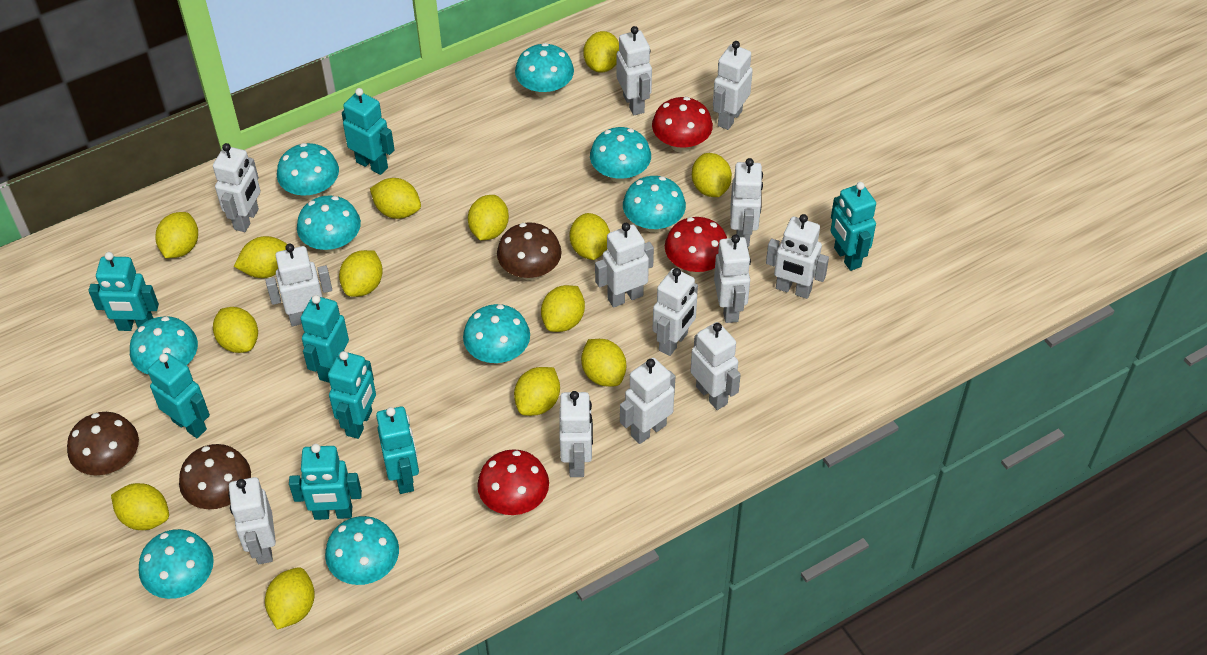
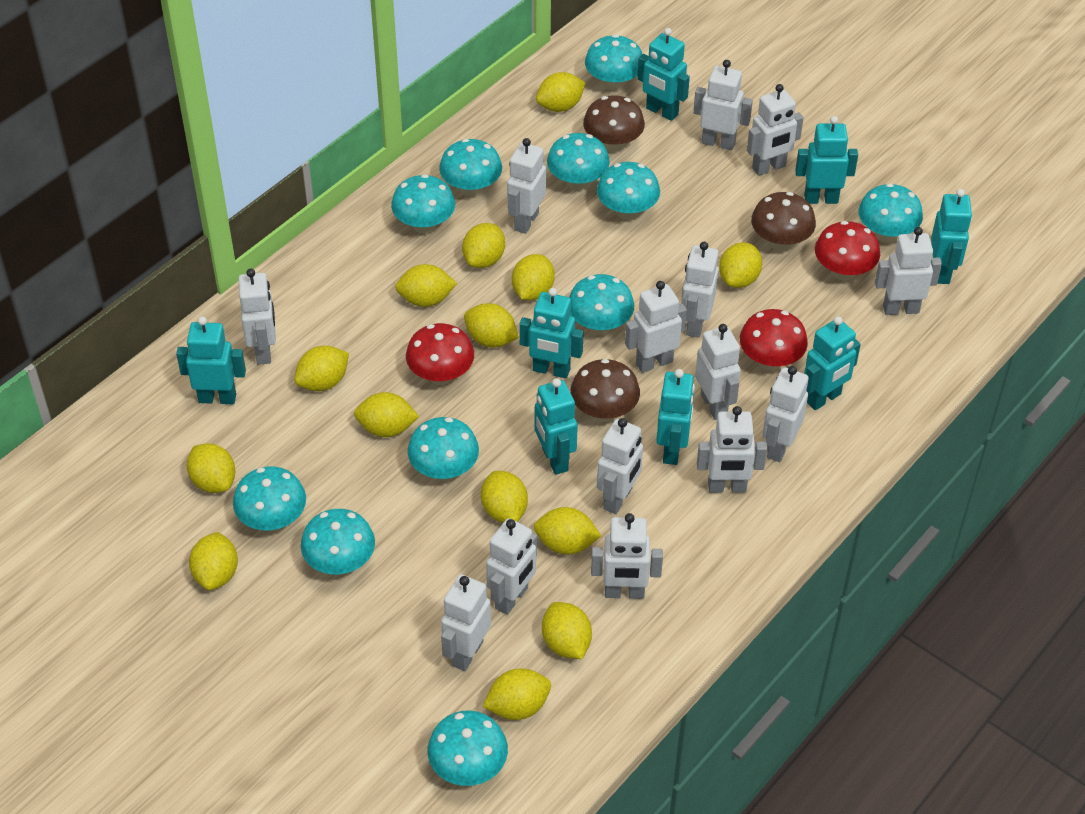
turquoise mushroom: 9 -> 11
white robot: 13 -> 14

